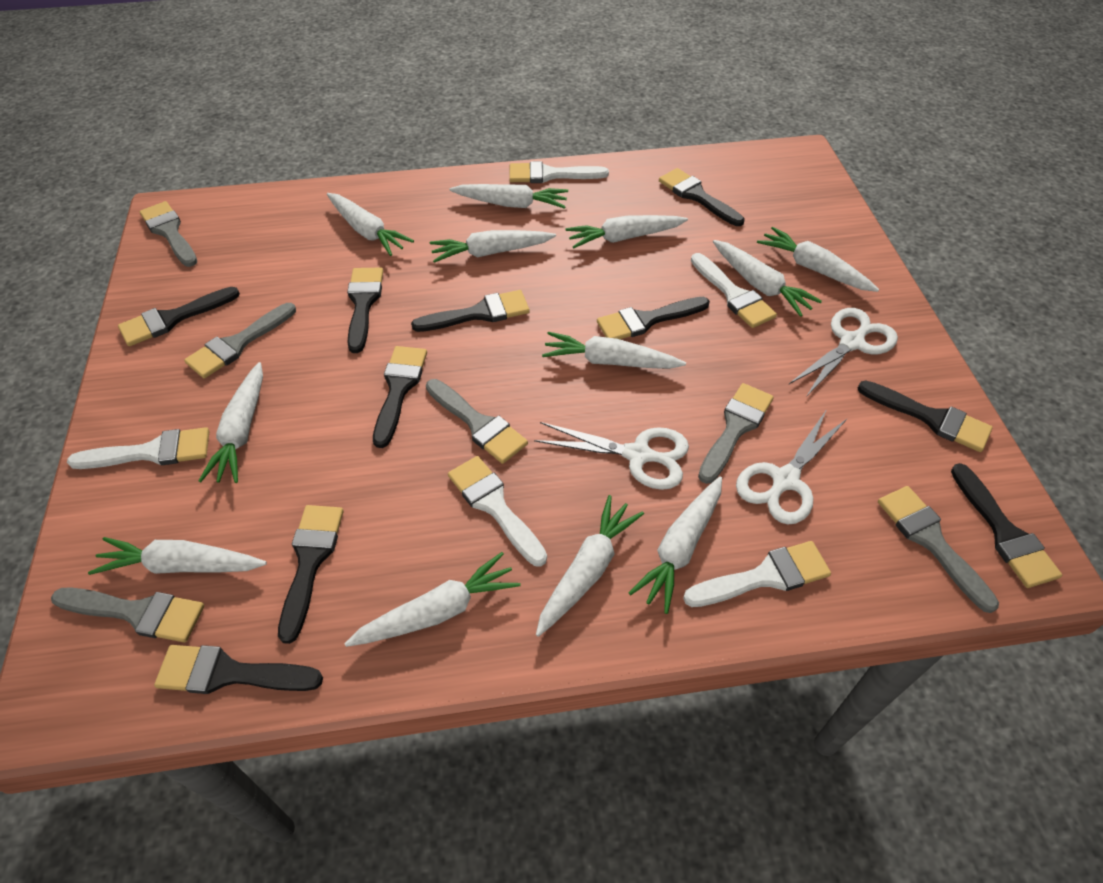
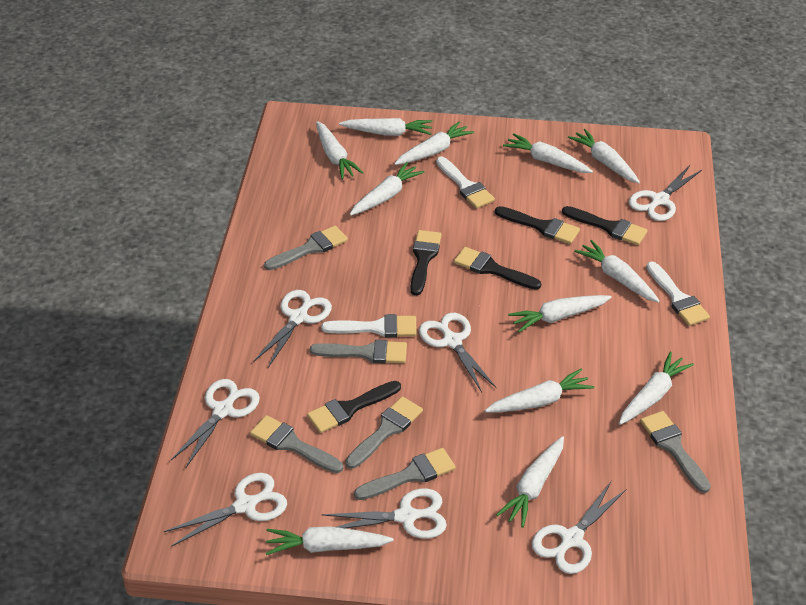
black brush: 10 -> 5
white brush: 5 -> 3
white scissors: 3 -> 7

